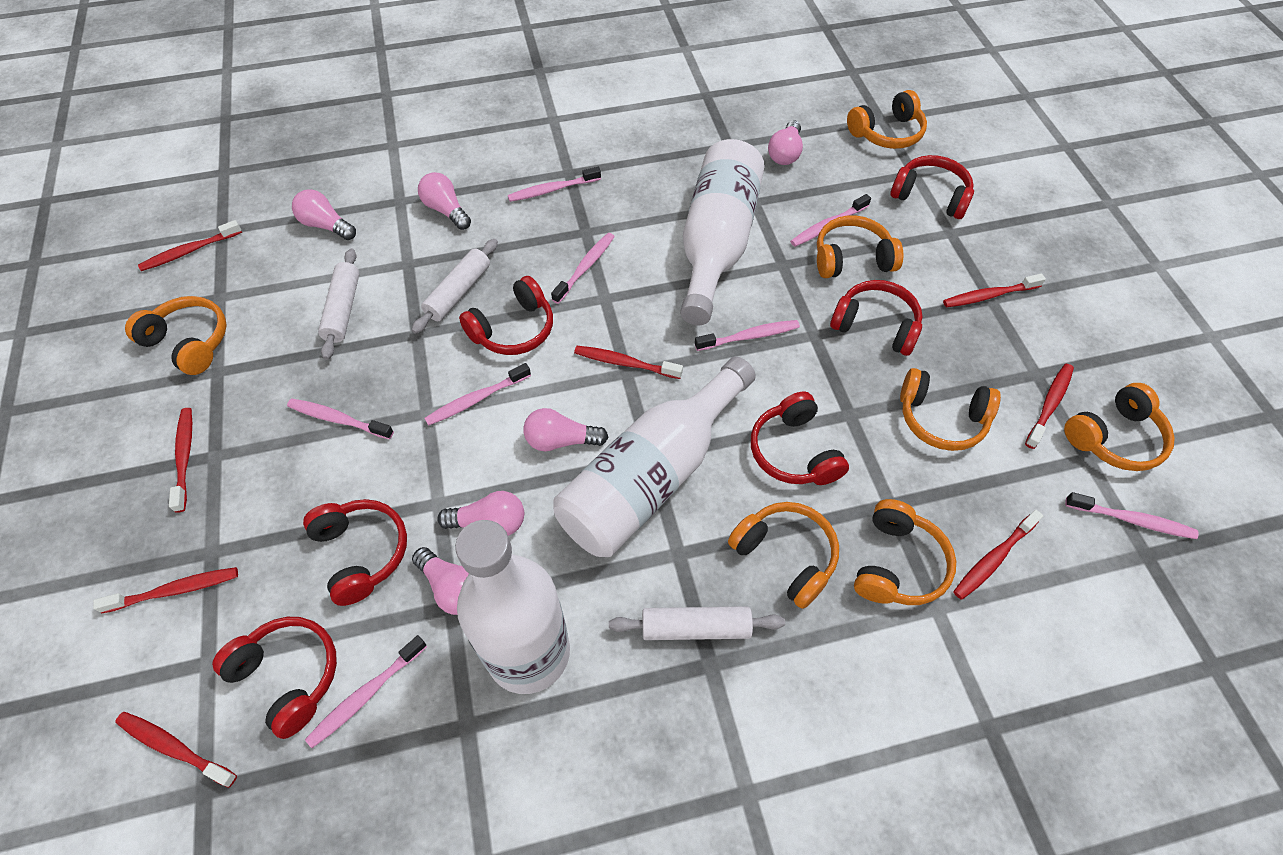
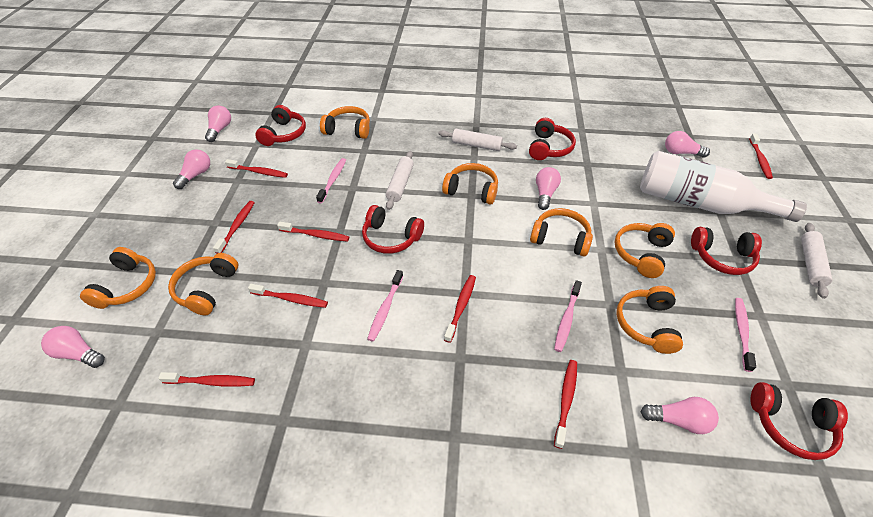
pink toothbrush: 8 -> 4
red headphones: 6 -> 5
white bottle: 3 -> 1

